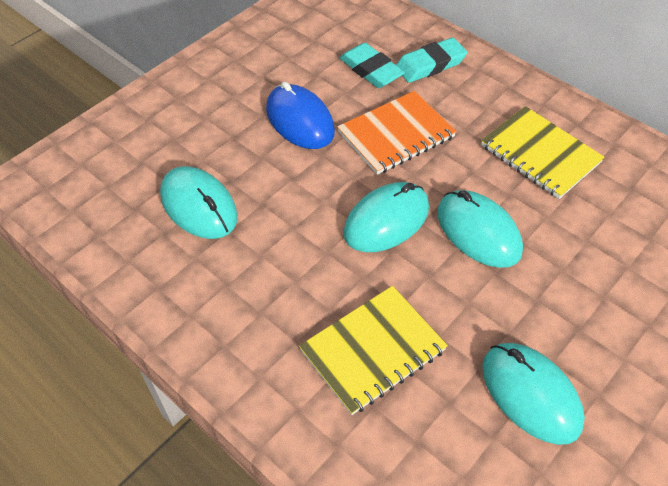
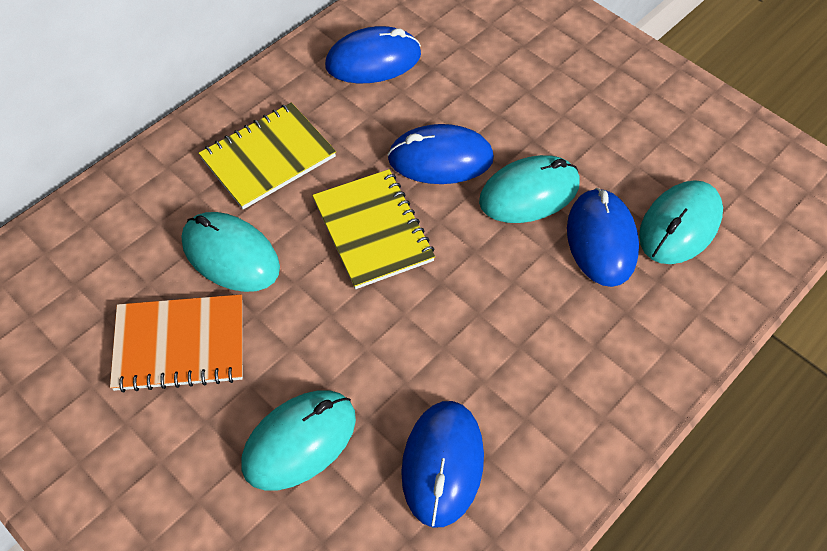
blue mouse: 1 -> 4
turquoise eraser: 2 -> 0

